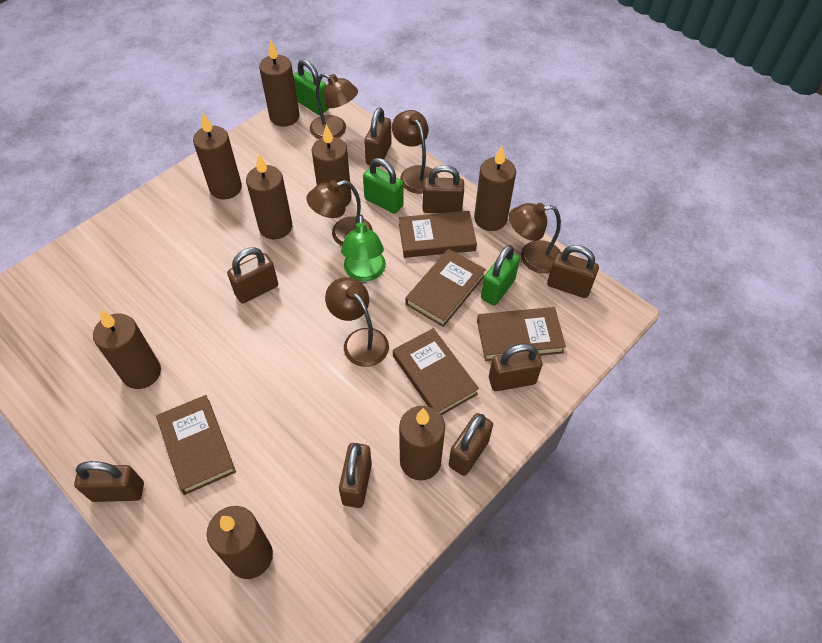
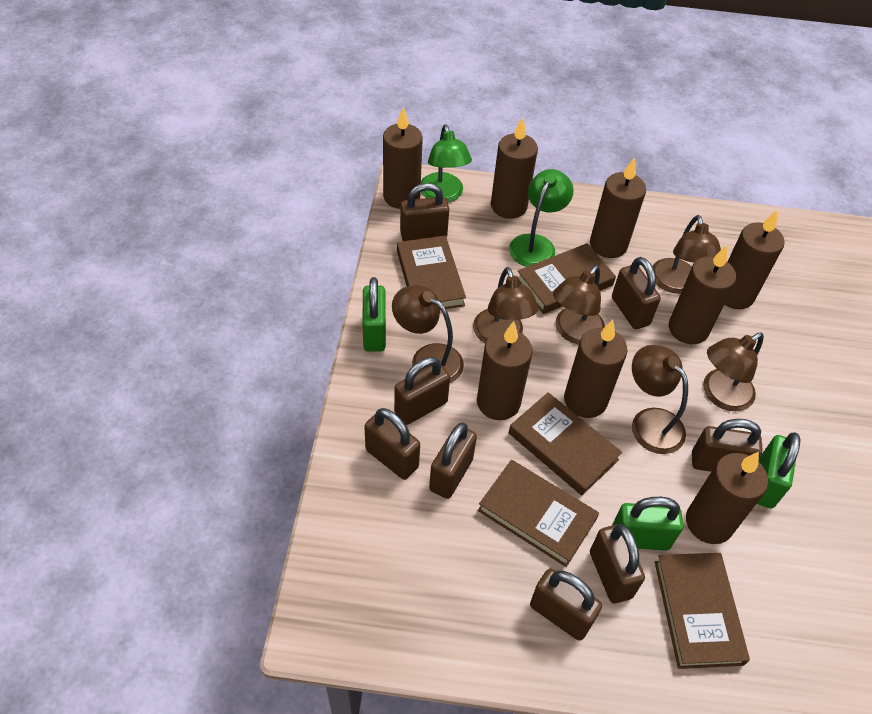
brown lamp: 5 -> 6
green lamp: 1 -> 2

